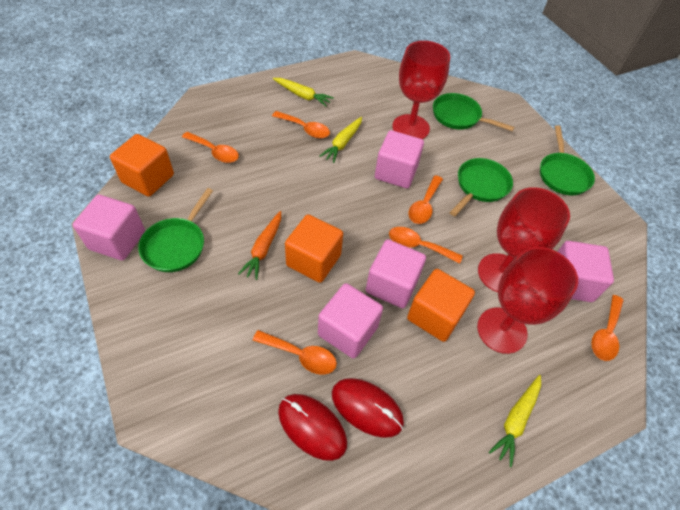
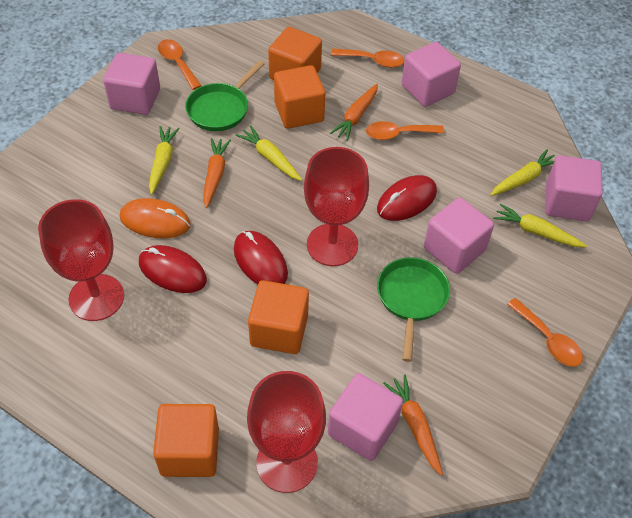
green pan: 4 -> 2
orange carrot: 1 -> 3
orange cube: 3 -> 4
orange mouse: 0 -> 1
orange spoon: 6 -> 4
red mouse: 2 -> 3
yellow carrot: 3 -> 4

